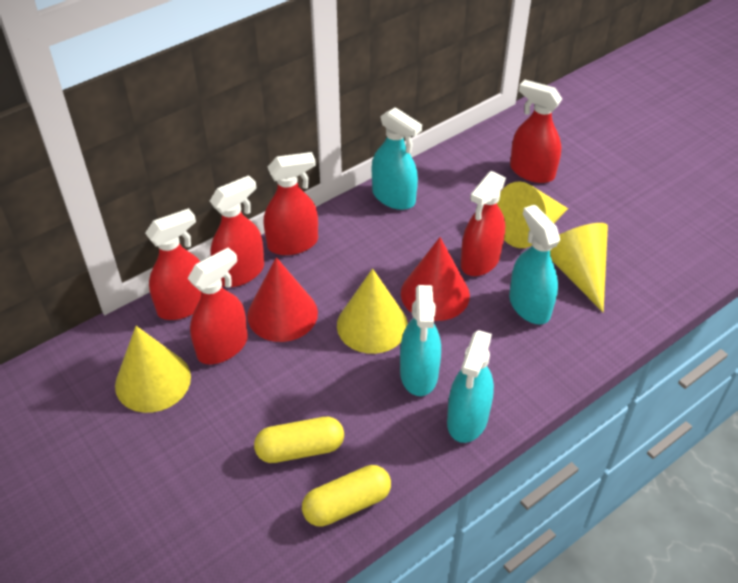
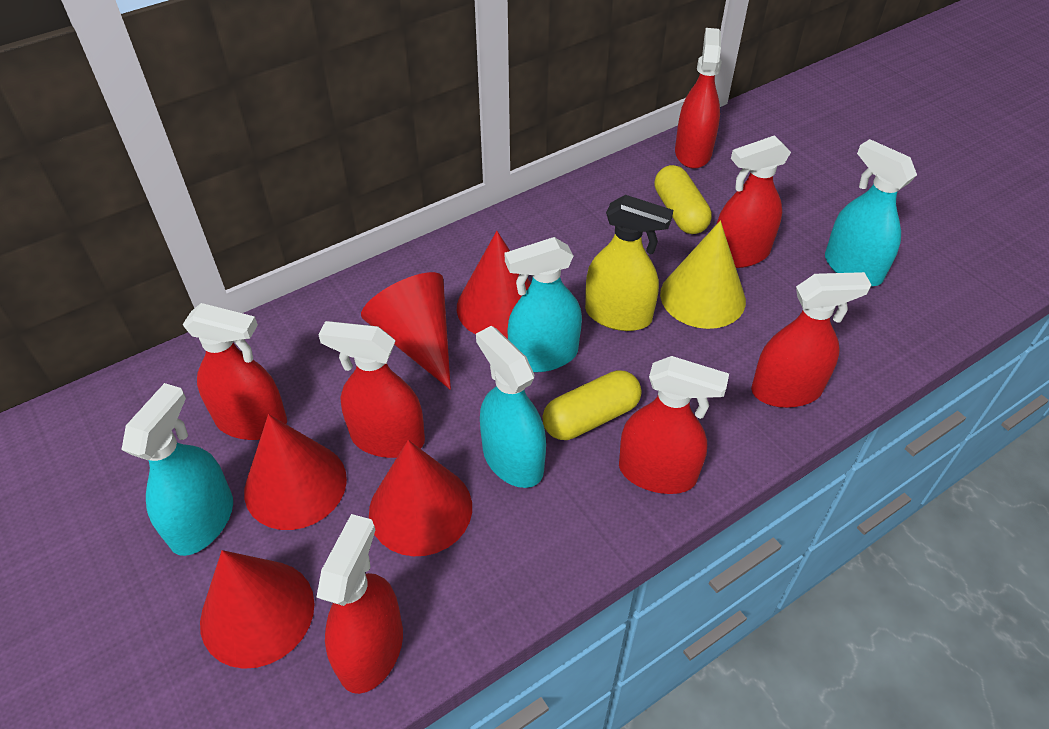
red cone: 2 -> 5
red spray bottle: 6 -> 7
yellow cone: 4 -> 1
yellow spray bottle: 0 -> 1

